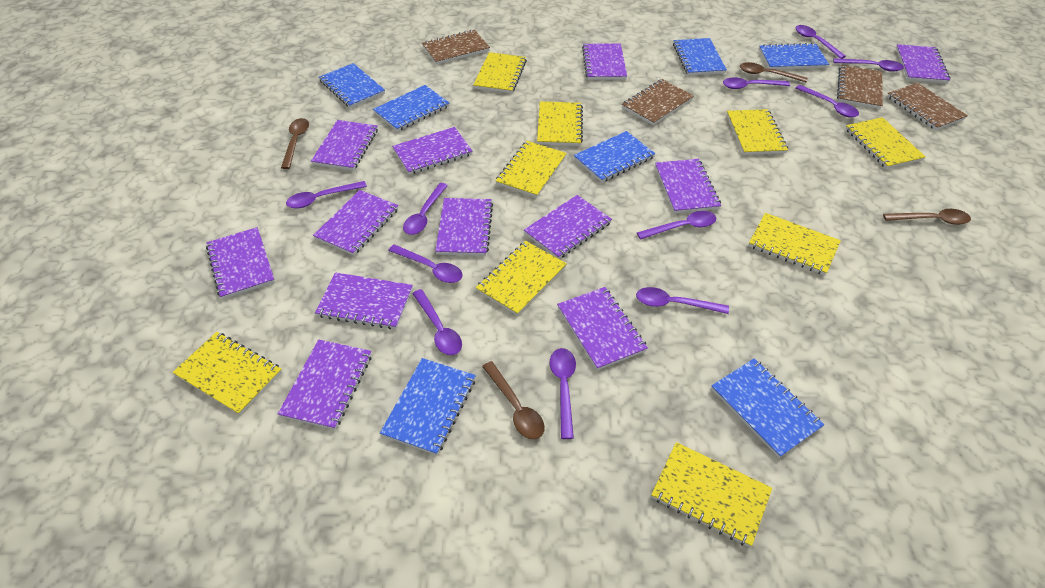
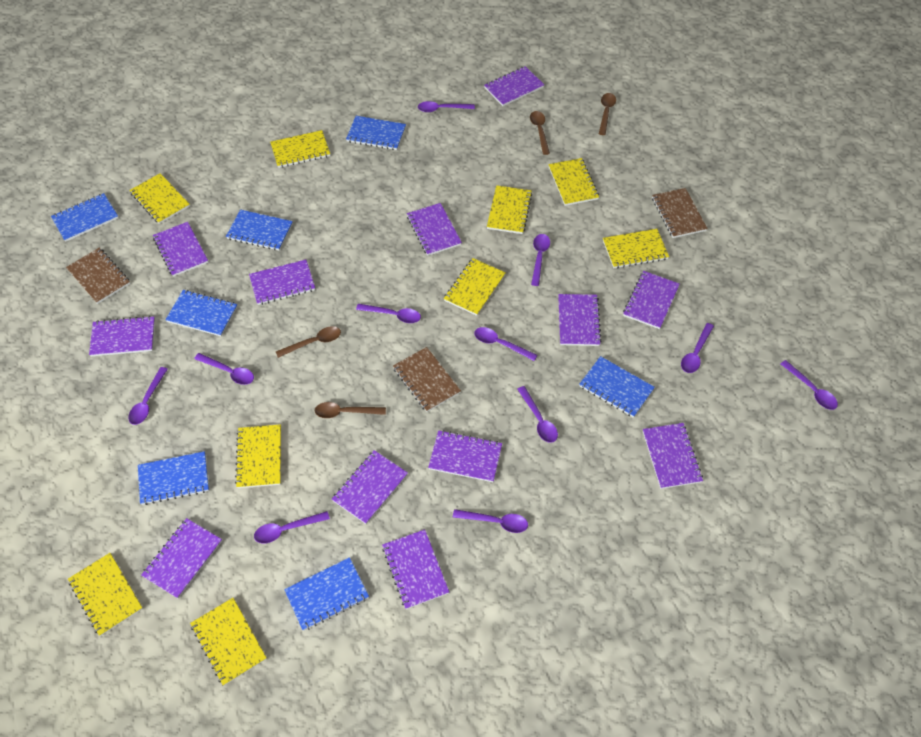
brown notebook: 4 -> 3

